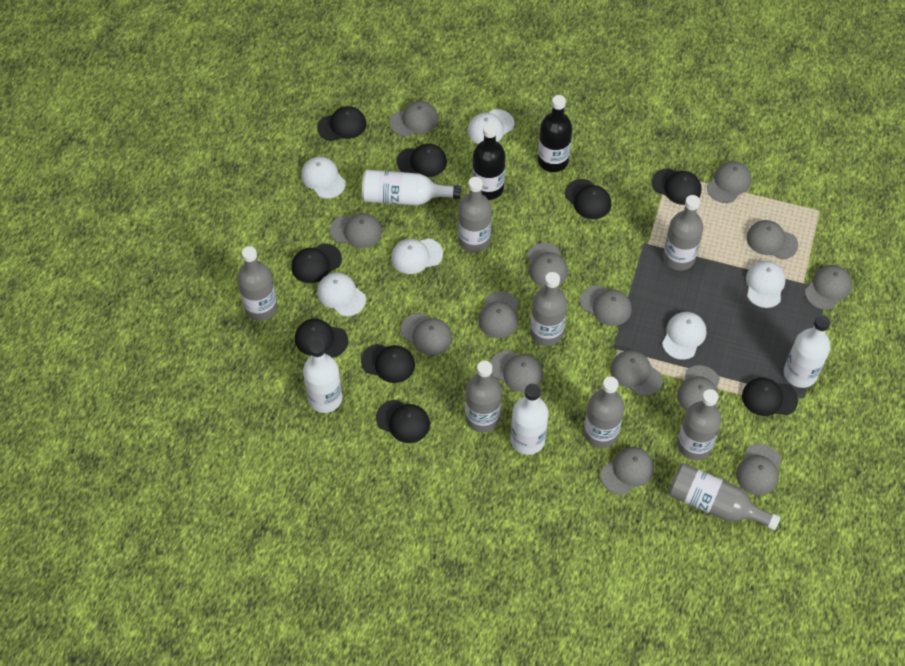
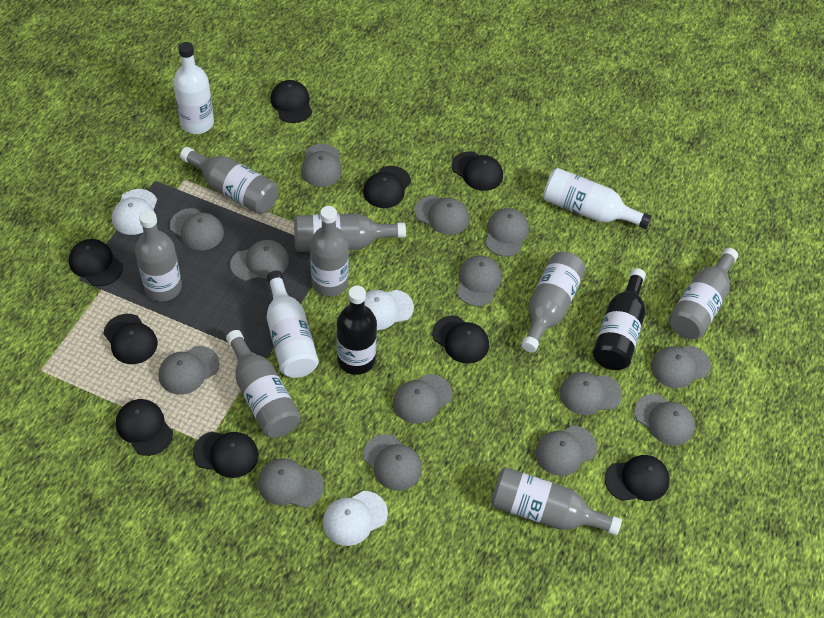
white bottle: 4 -> 3
white cap: 6 -> 3

